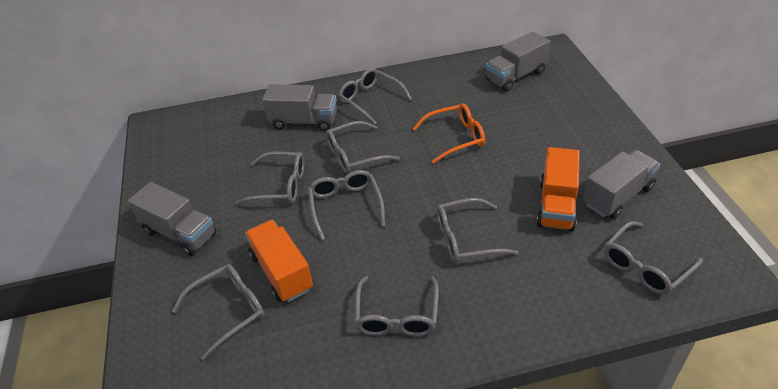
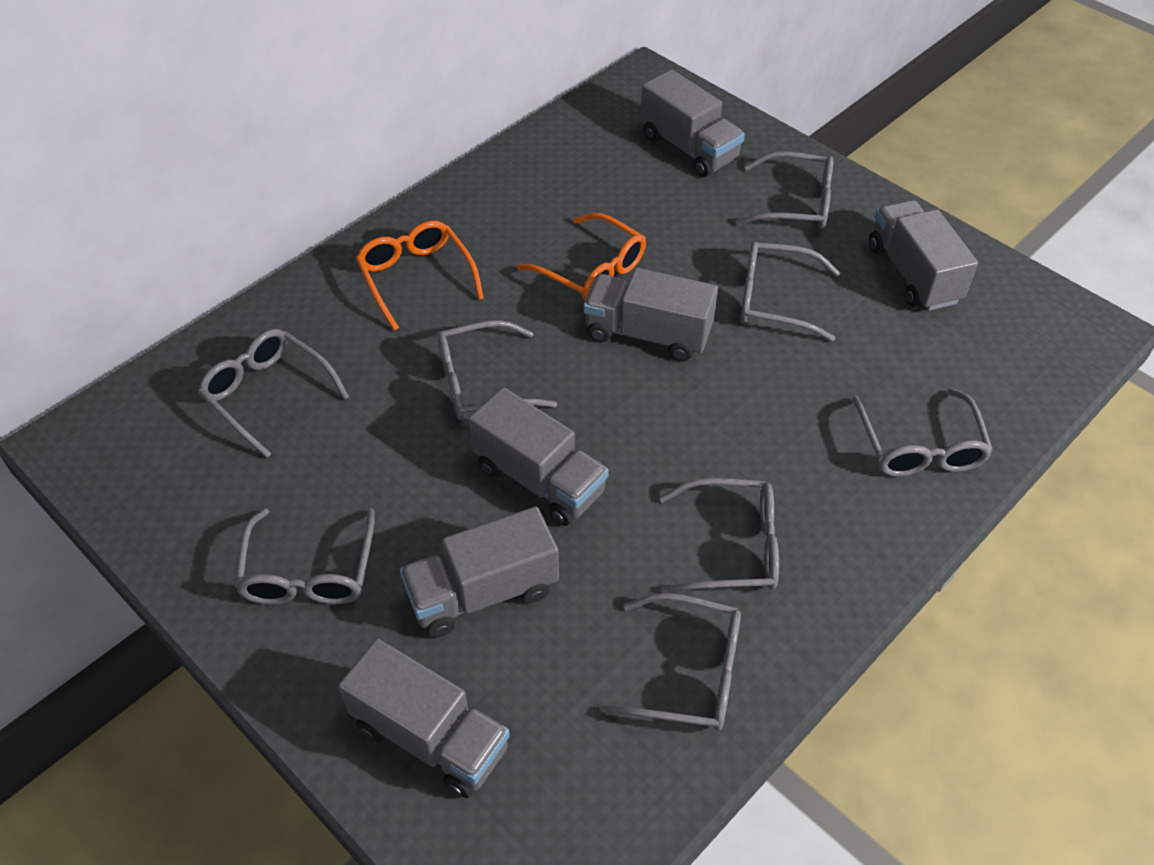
grey truck: 4 -> 6
orange glasses: 1 -> 2
orange truck: 2 -> 0

